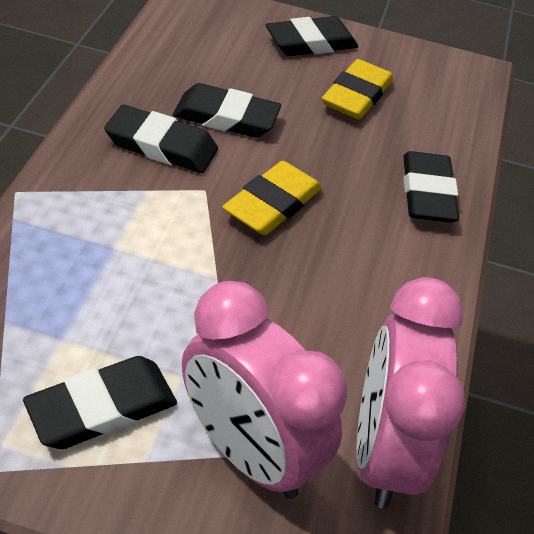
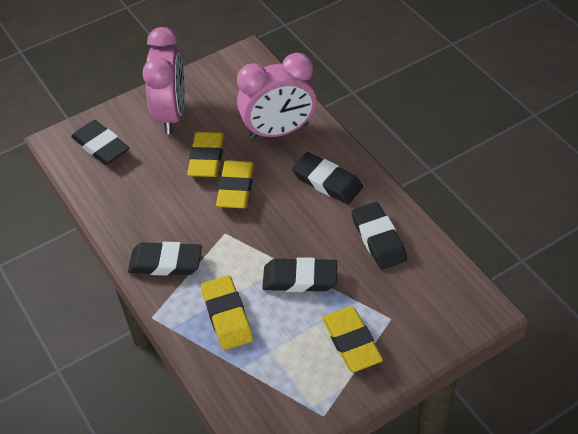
yellow eraser: 2 -> 4

